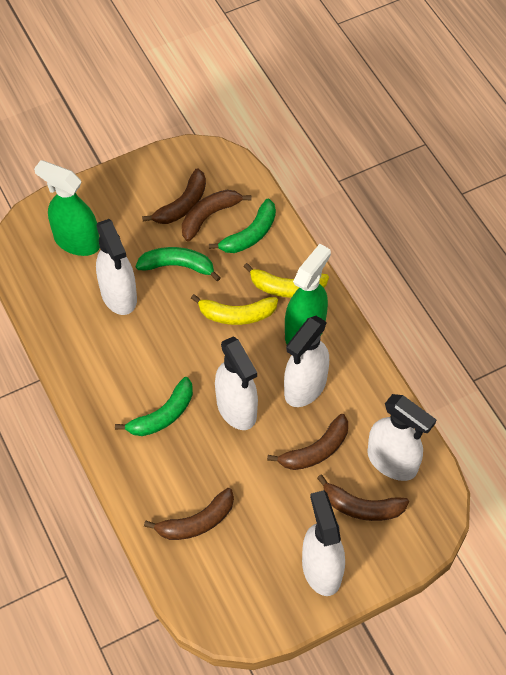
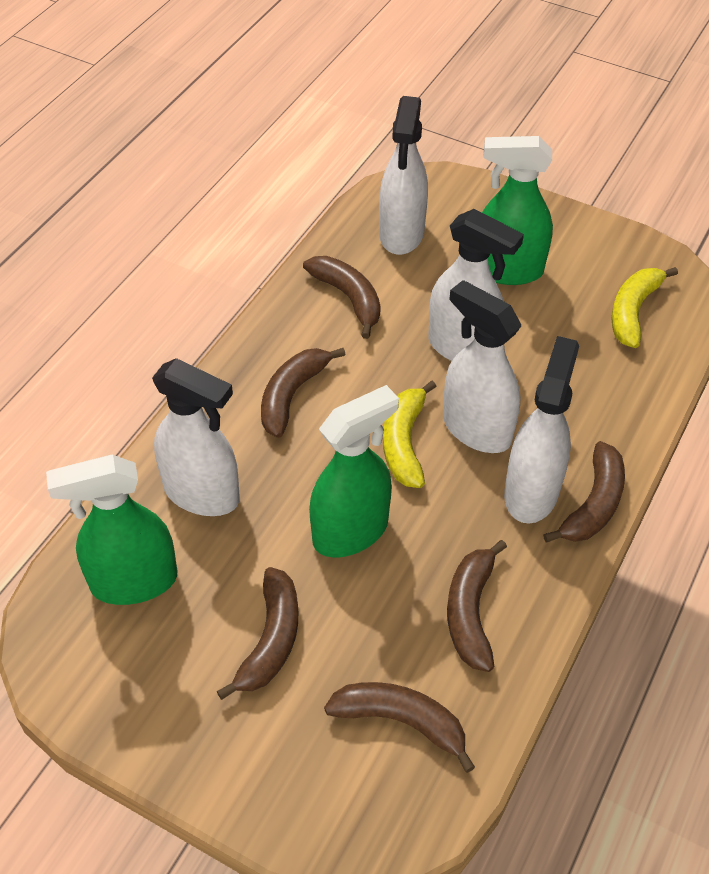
brown banana: 5 -> 6
green banana: 3 -> 0
green spray bottle: 2 -> 3

